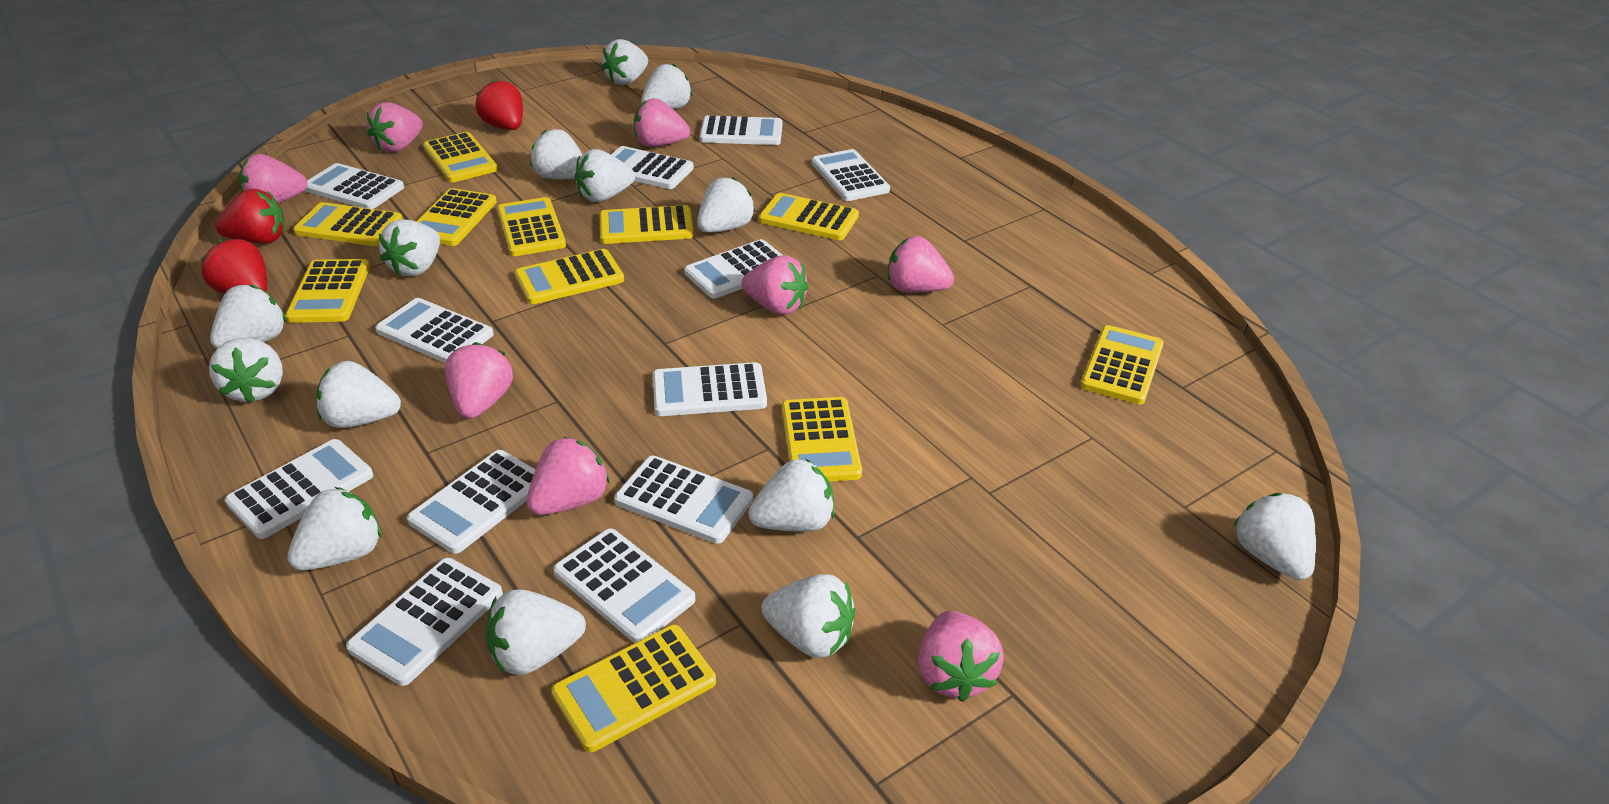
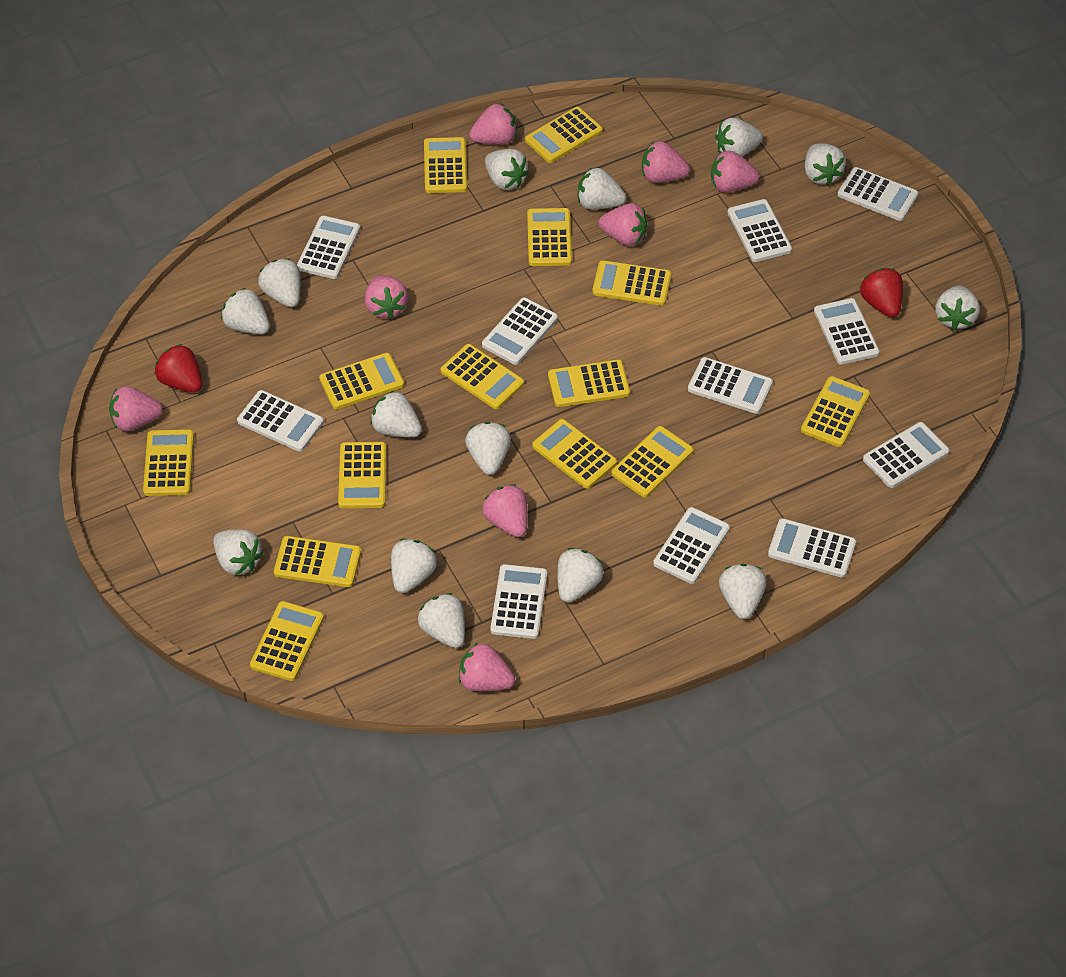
red strawberry: 3 -> 2
white calculator: 12 -> 11
yellow calculator: 11 -> 14

